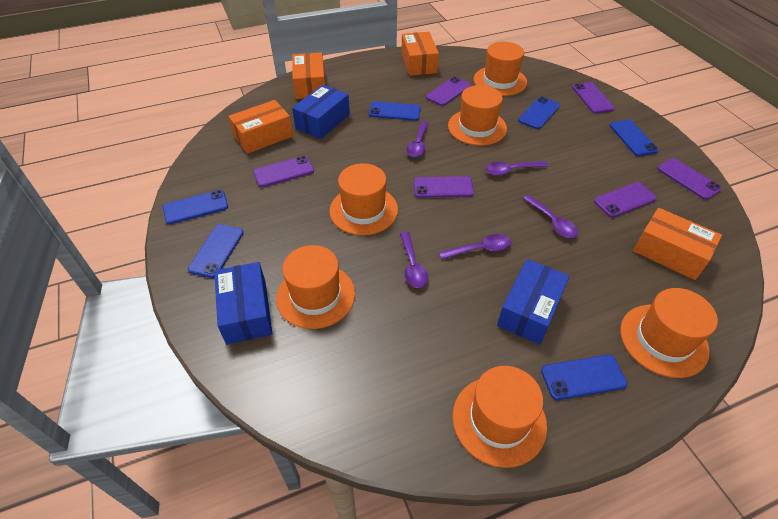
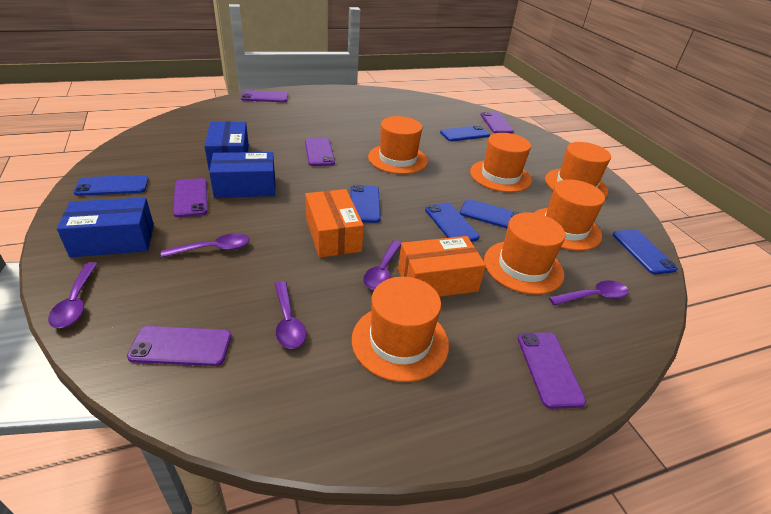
orange box: 4 -> 2

